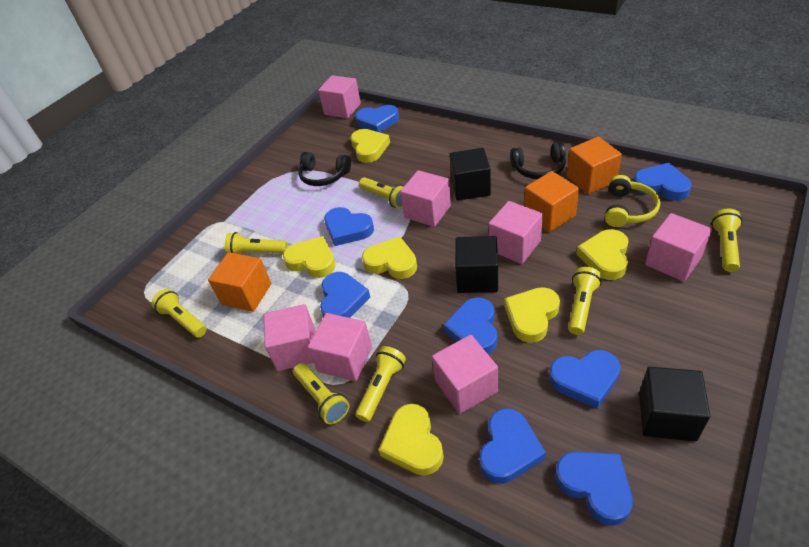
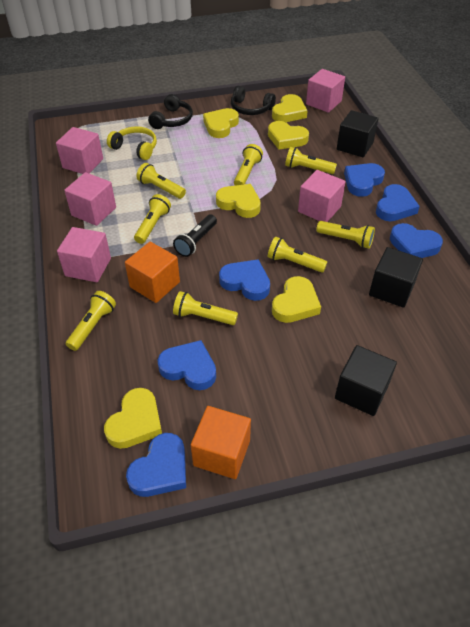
black flashlight: 0 -> 1
blue heart: 8 -> 6
orange cube: 3 -> 2
pink cube: 7 -> 5
yellow flashlight: 7 -> 8

